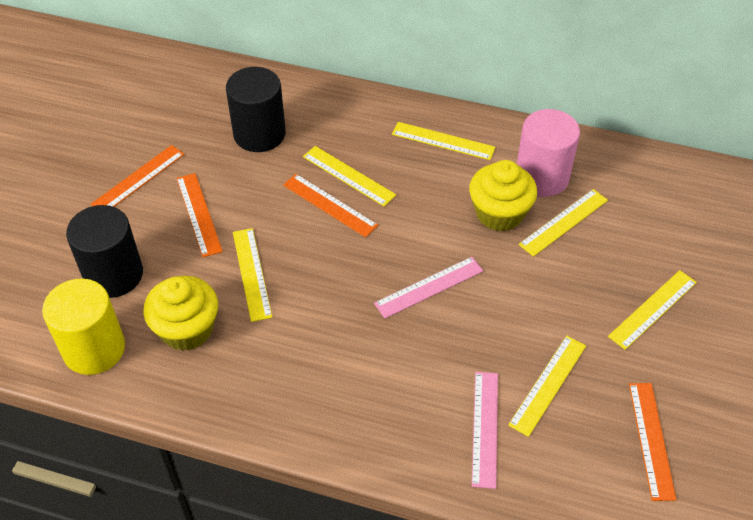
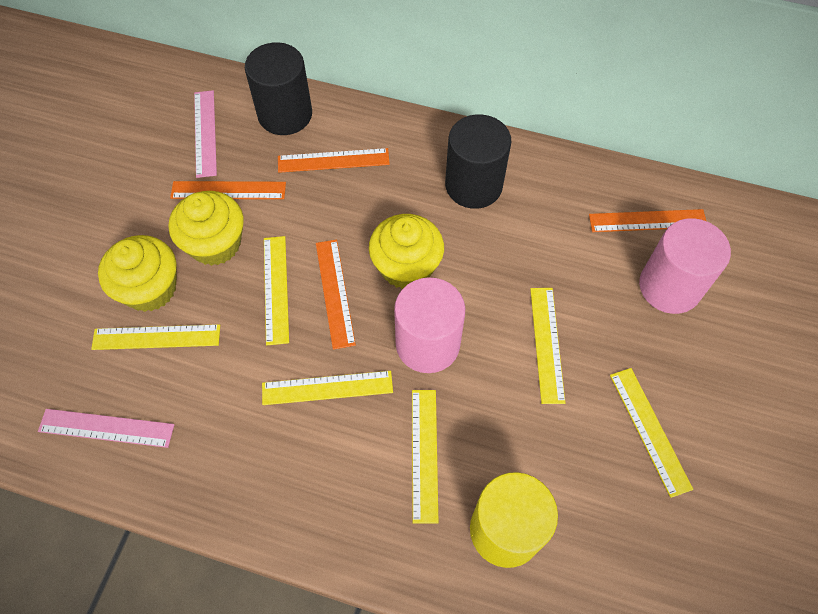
pink cylinder: 1 -> 2
yellow cupcake: 2 -> 3

